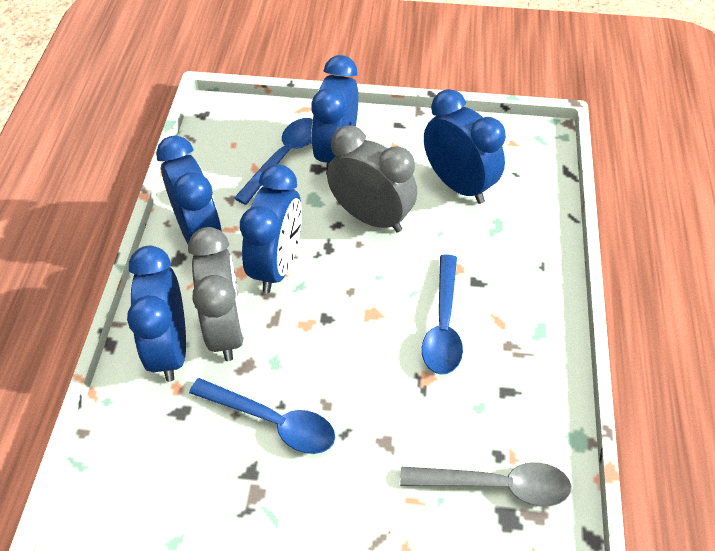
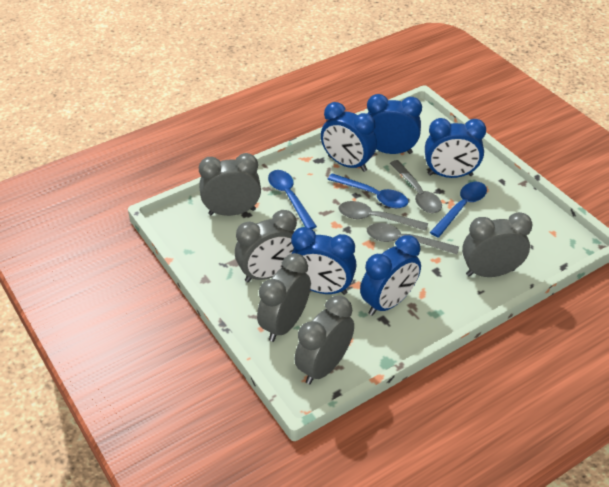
grey clock: 2 -> 5
grey spoon: 1 -> 3

